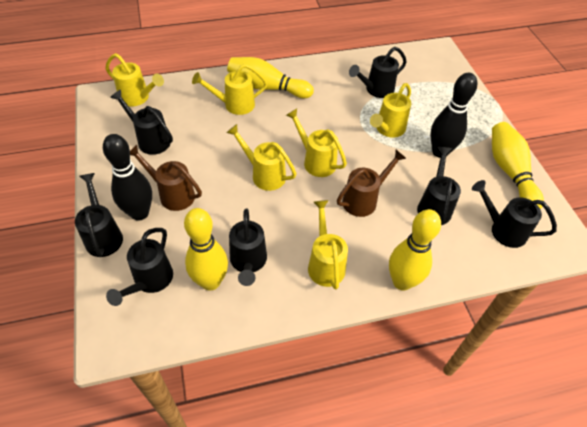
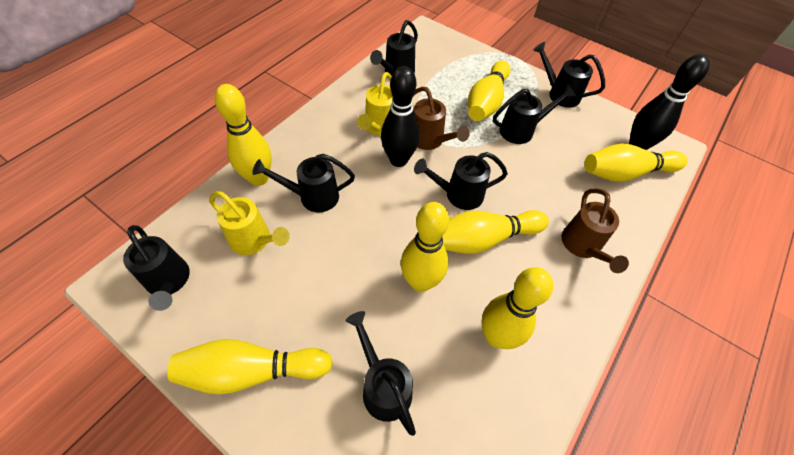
yellow bowling pin: 4 -> 7
yellow watering can: 6 -> 2

